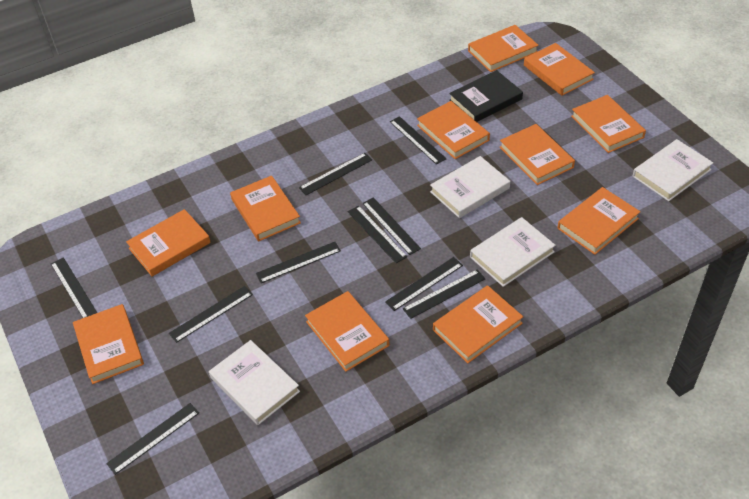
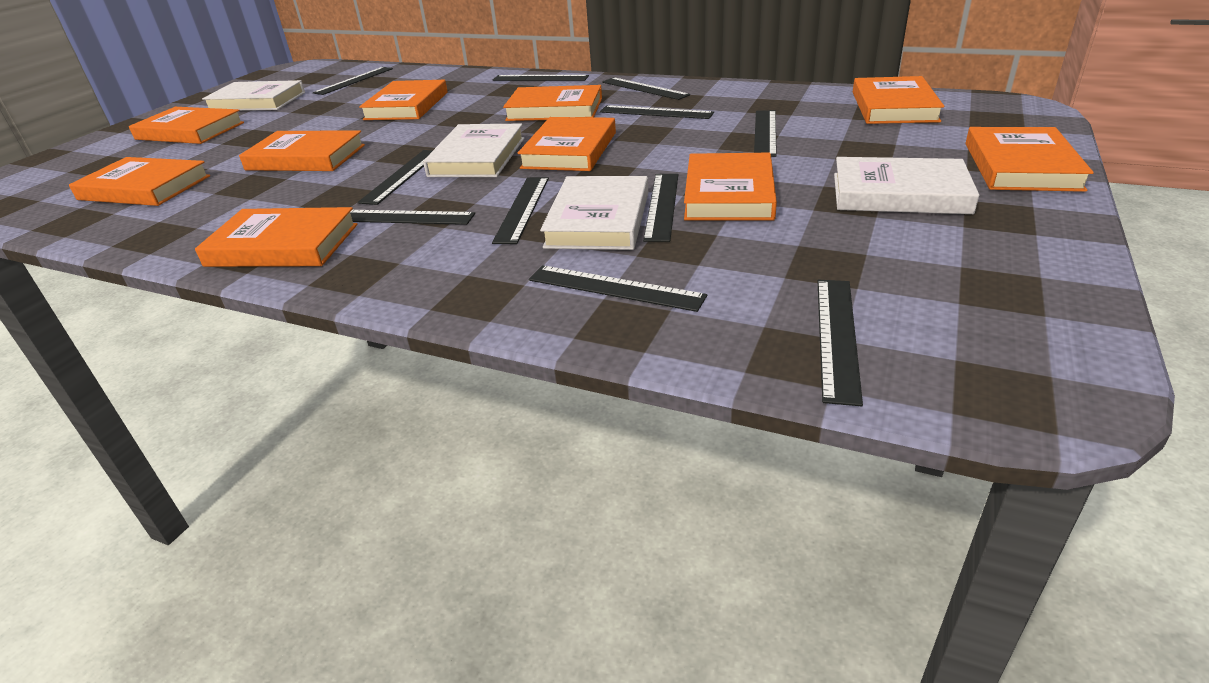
black book: 1 -> 0
black ruler: 10 -> 11
orange book: 11 -> 10

